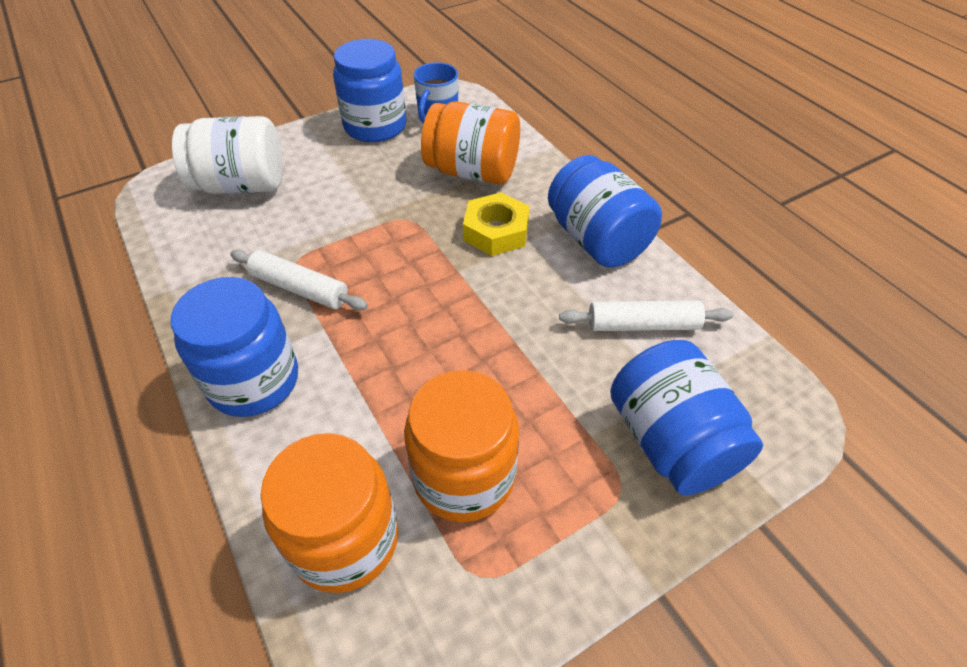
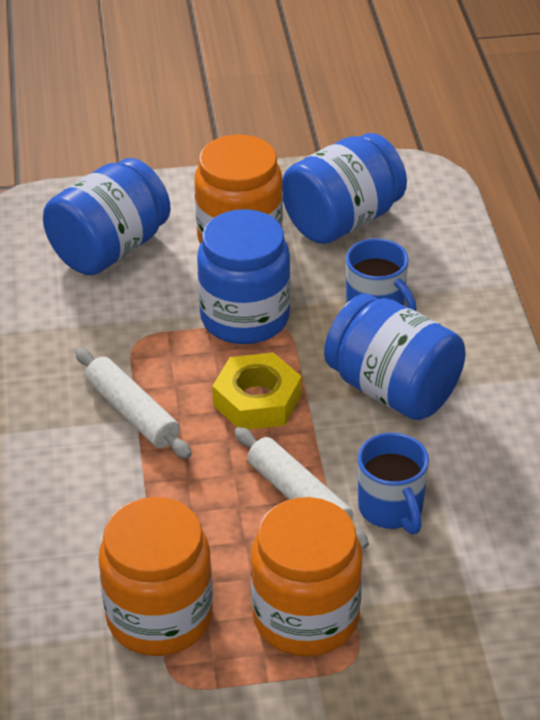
blue mug: 1 -> 2
white jar: 1 -> 0

